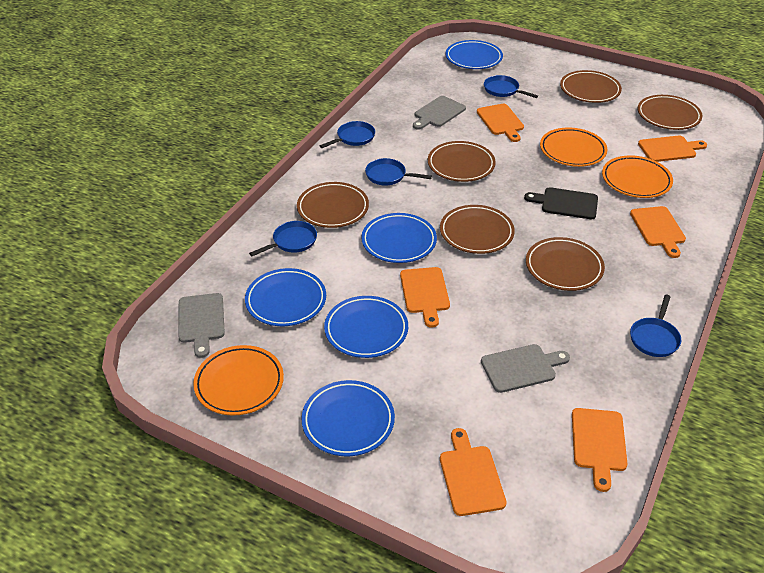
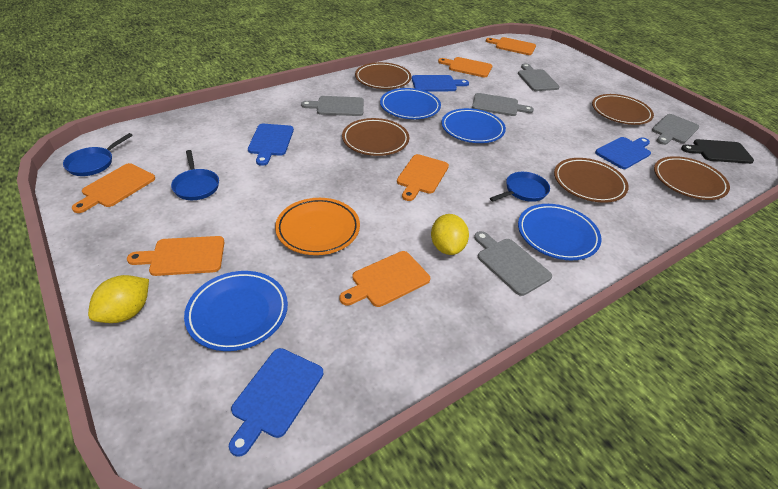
blue cutting board: 0 -> 4
blue pan: 5 -> 3
blue plate: 5 -> 4
brown plate: 6 -> 5
grey cutting board: 3 -> 5
orange plate: 3 -> 1
yellow lemon: 0 -> 2

